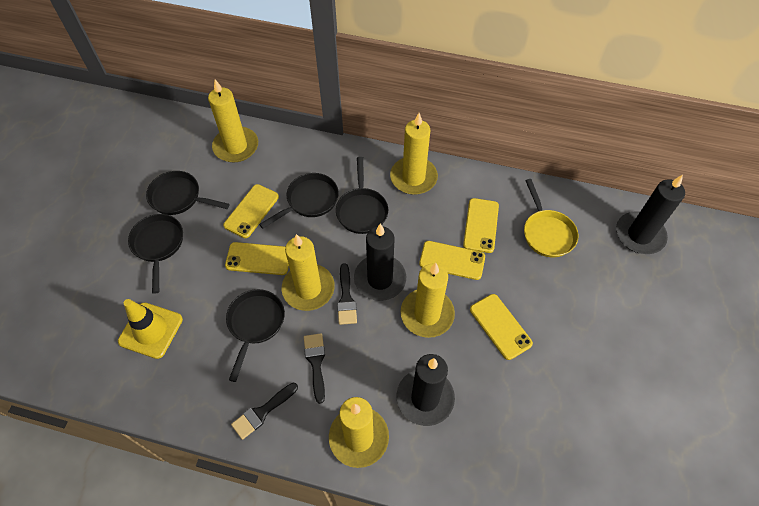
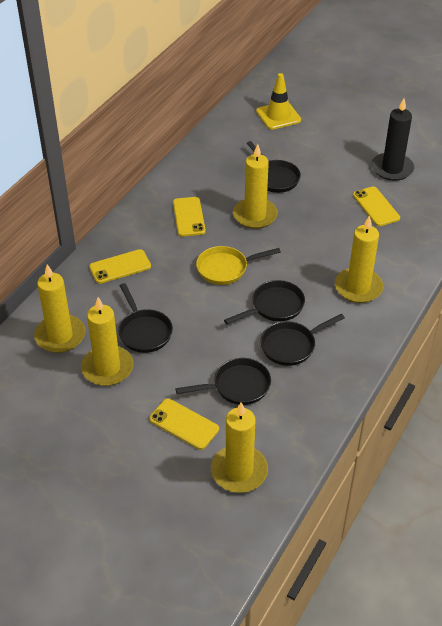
black brush: 3 -> 0
black candle: 3 -> 1
yellow phone: 5 -> 4

